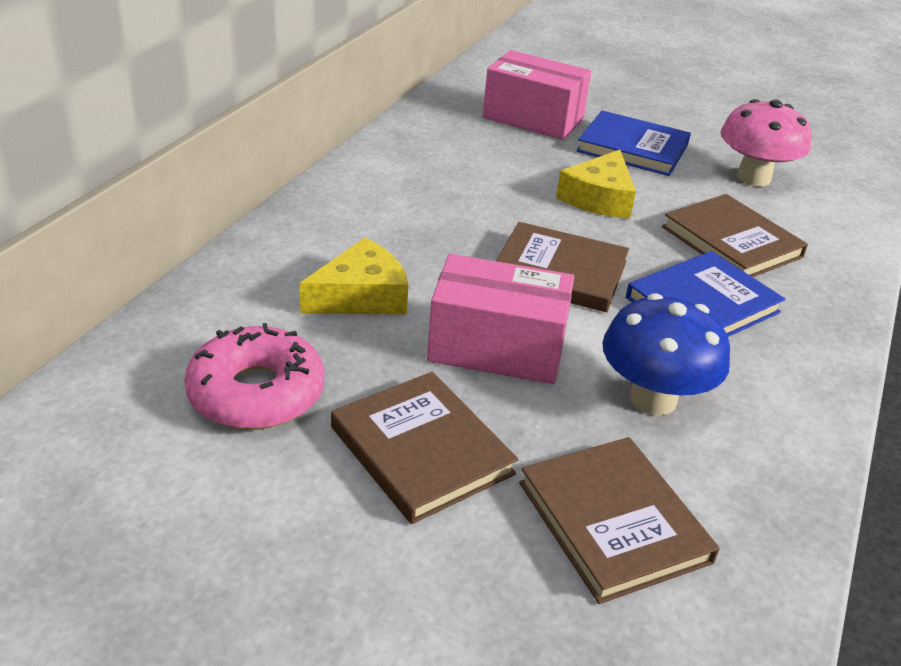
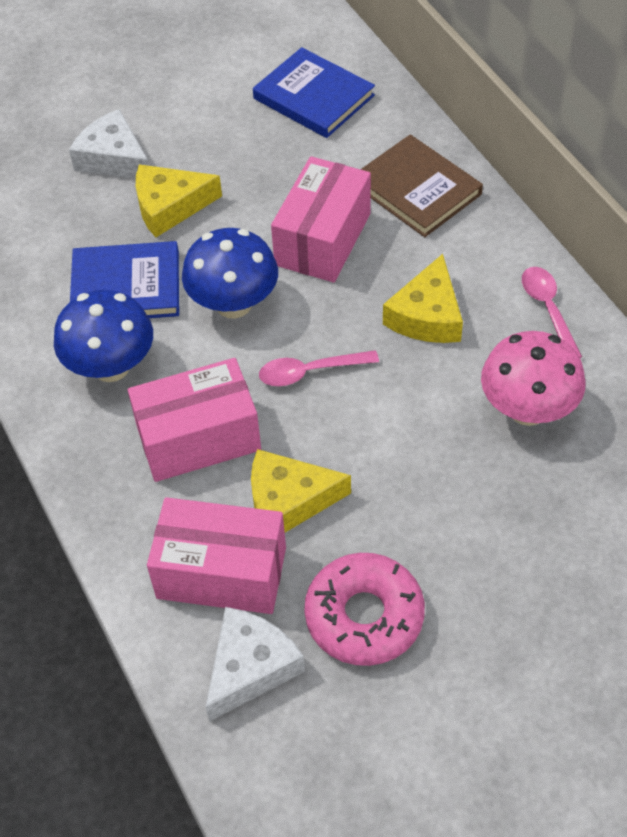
blue mushroom: 1 -> 2
brown book: 4 -> 1
pink box: 2 -> 3
pink spoon: 0 -> 2
white cheese: 0 -> 2
yellow cheese: 2 -> 3

